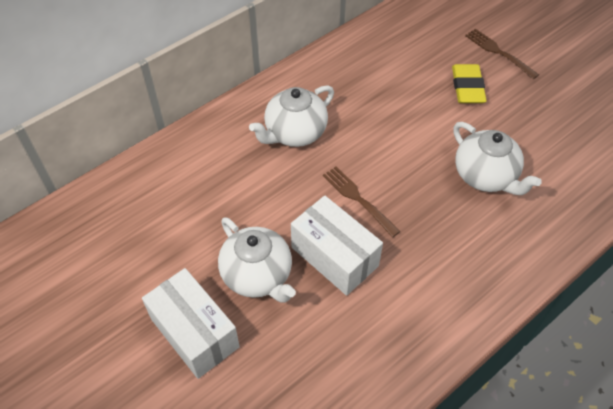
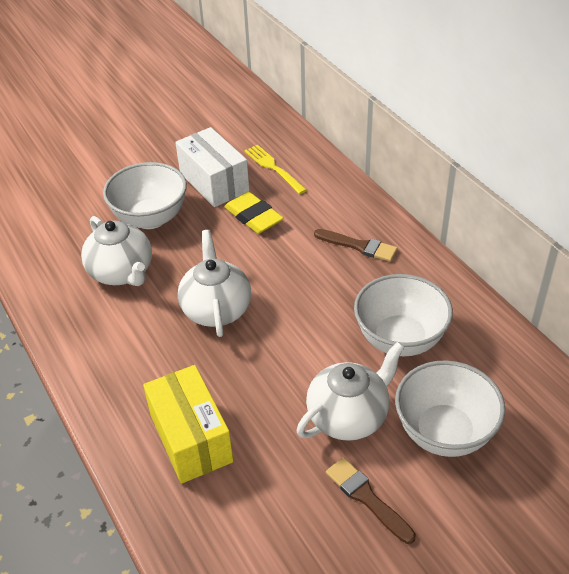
brown brush: 0 -> 2
brown fork: 2 -> 0
white bowl: 0 -> 3
white box: 2 -> 1
yellow box: 0 -> 1
yellow fork: 0 -> 1

